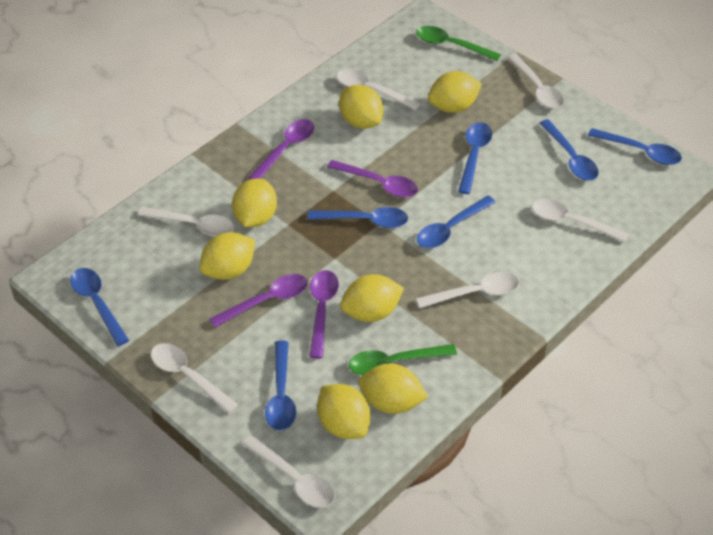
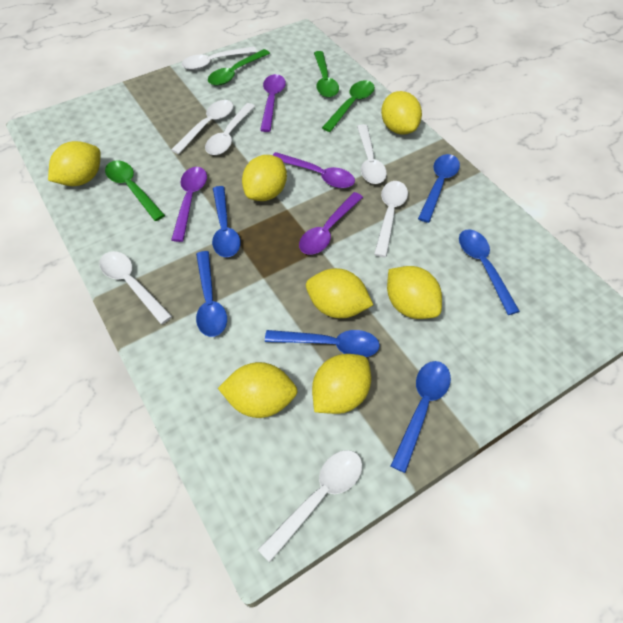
blue spoon: 7 -> 6
green spoon: 2 -> 4

